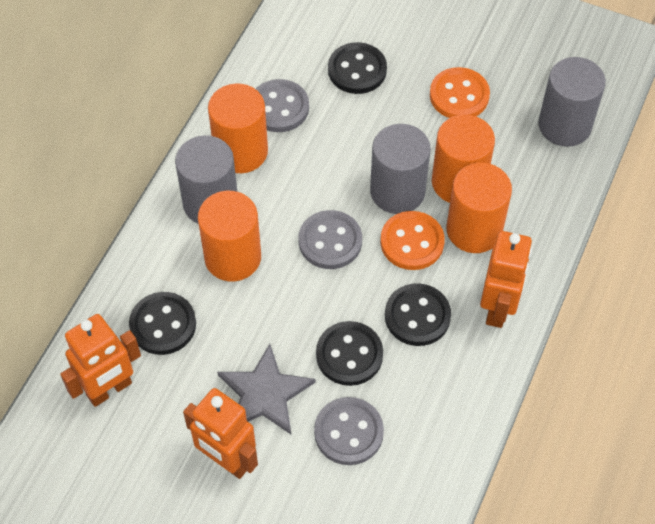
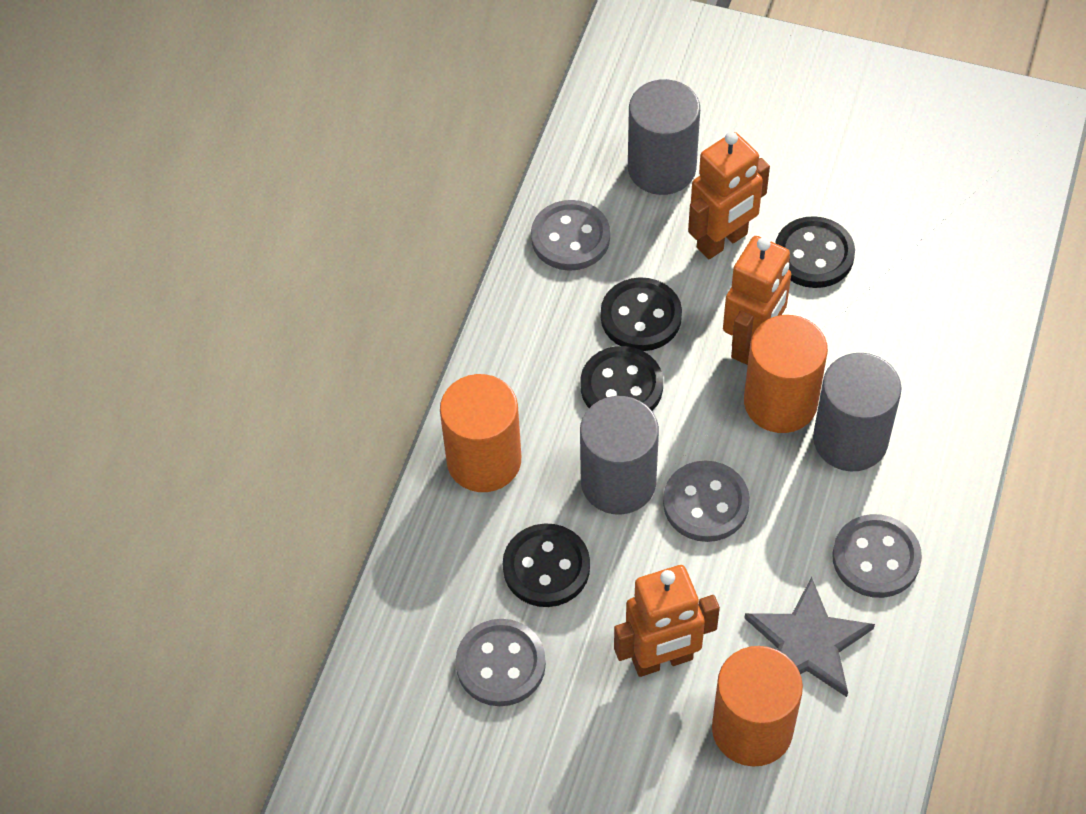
grey button: 3 -> 4
orange button: 2 -> 0
orange cylinder: 4 -> 3

